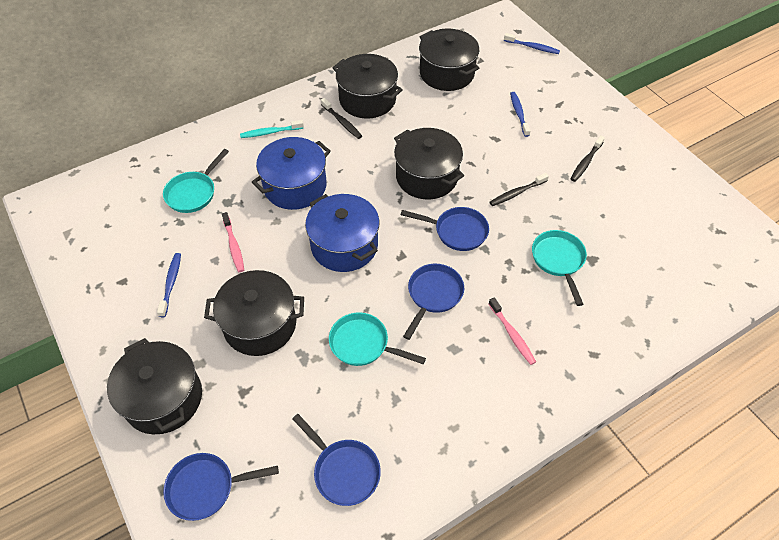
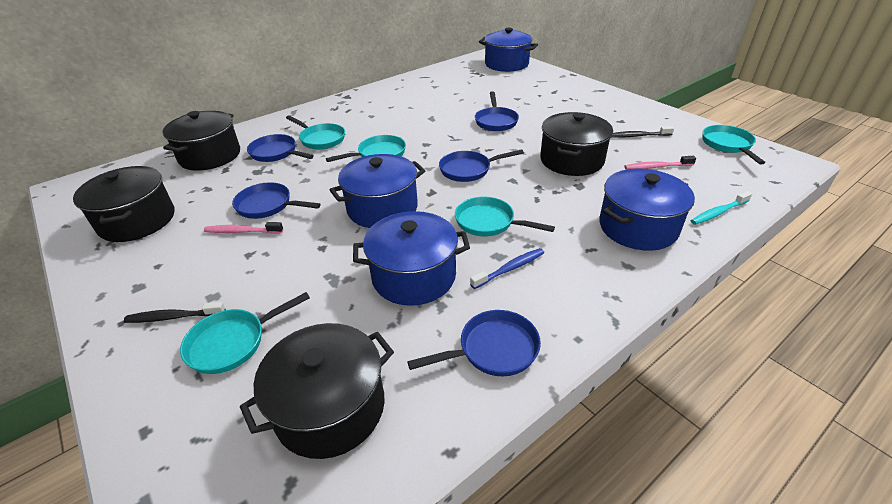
black pot: 5 -> 4
black toothbrush: 3 -> 2
blue pan: 4 -> 5
blue pot: 2 -> 4
blue toothbrush: 3 -> 1
turquoise pan: 3 -> 5

